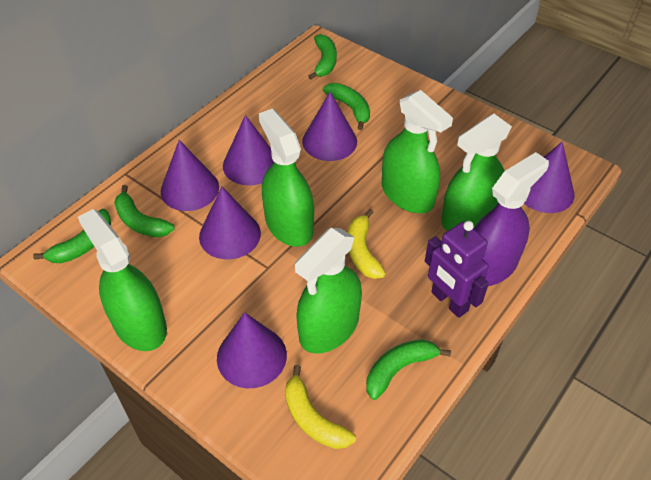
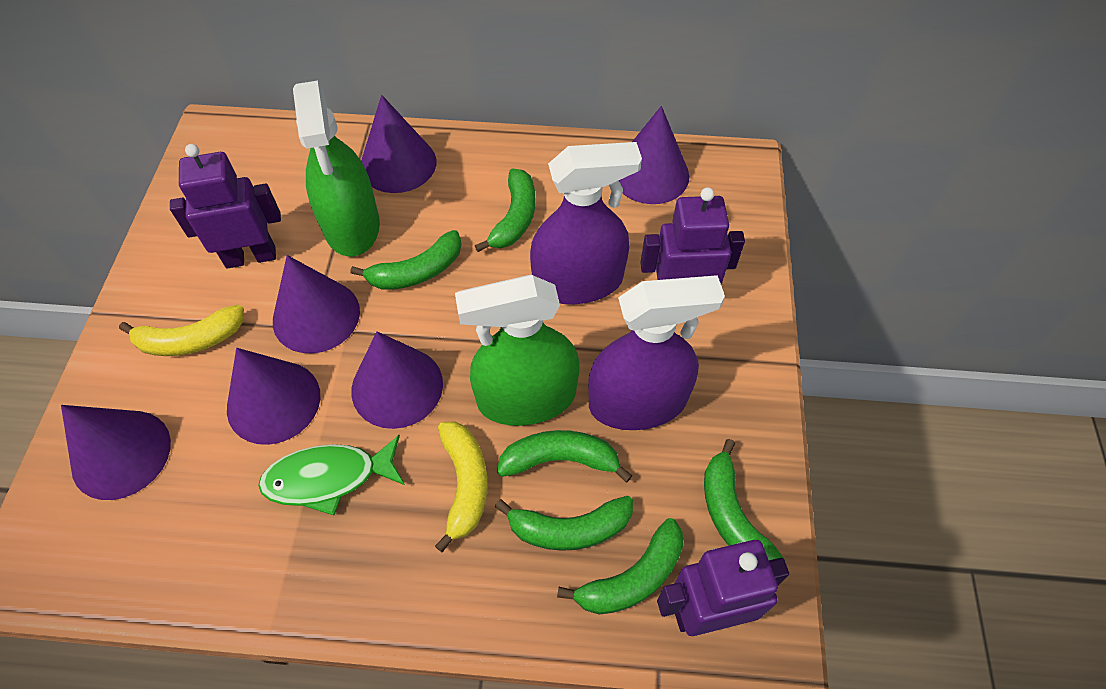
green banana: 5 -> 6
green fish: 0 -> 1
green spray bottle: 5 -> 2
purple robot: 1 -> 3
purple spray bottle: 1 -> 2

